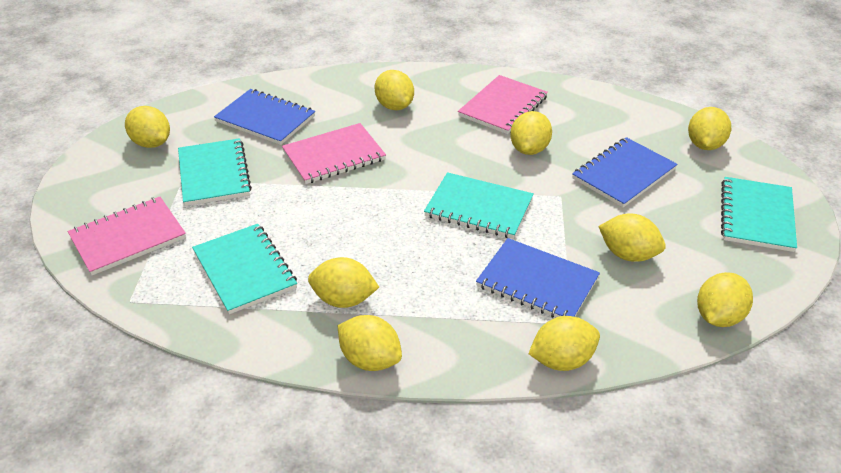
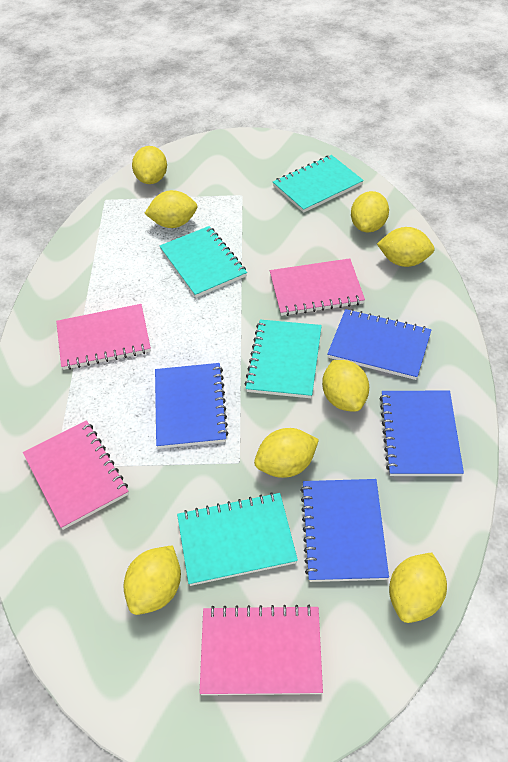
blue notebook: 3 -> 4
pink notebook: 3 -> 4
yellow lemon: 9 -> 8

